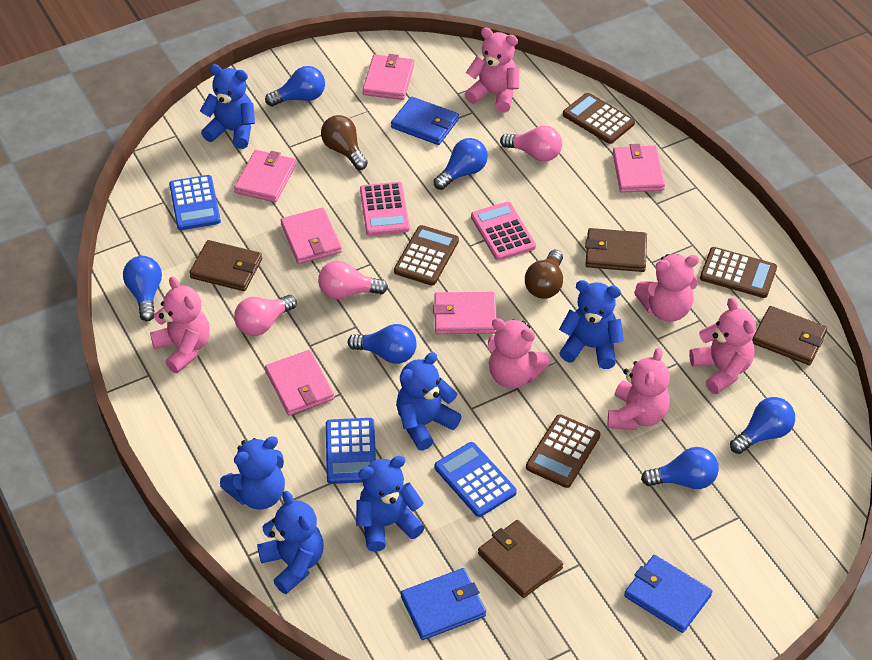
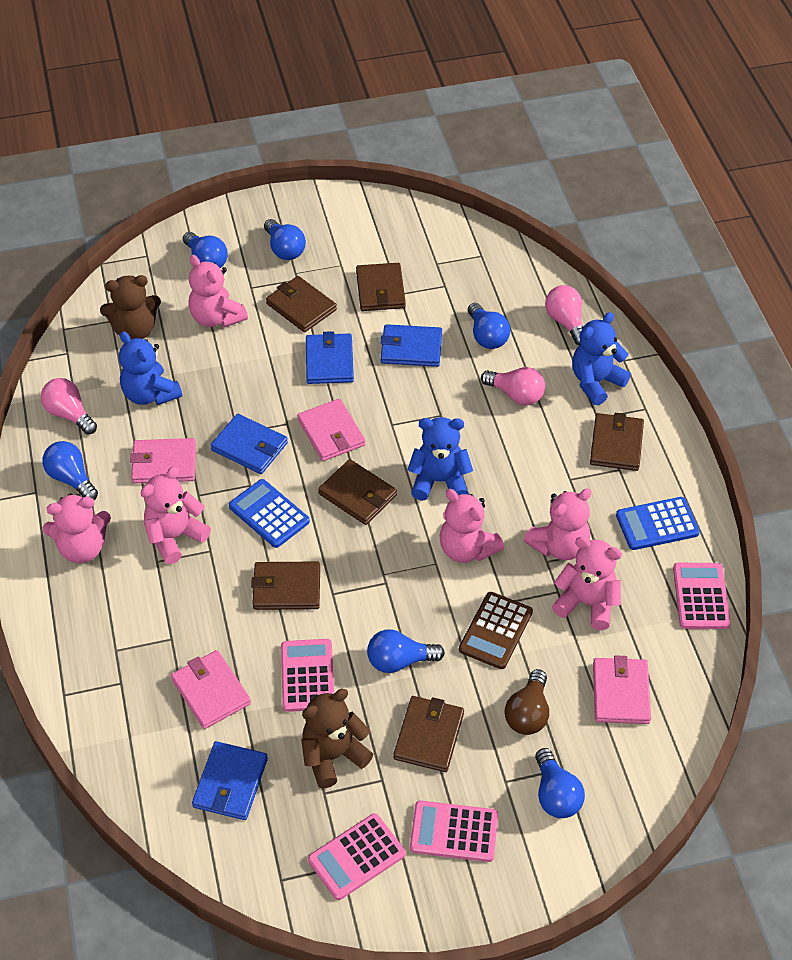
blue calculator: 3 -> 2
blue teddy bear: 6 -> 3
blue wallet: 3 -> 4
brown calculator: 4 -> 1
brown light bulb: 2 -> 1
brown teddy bear: 0 -> 2
brown wallet: 4 -> 6
pink calculator: 2 -> 4
pink wallet: 6 -> 4

